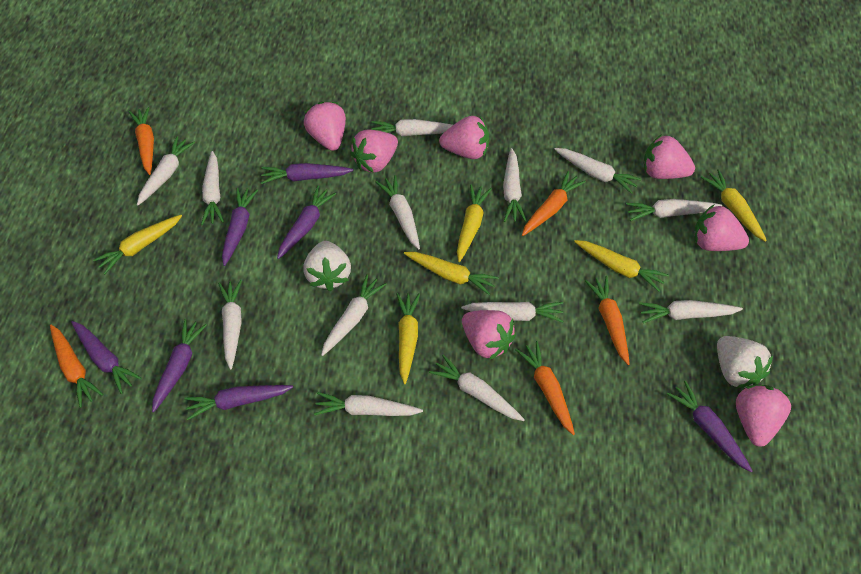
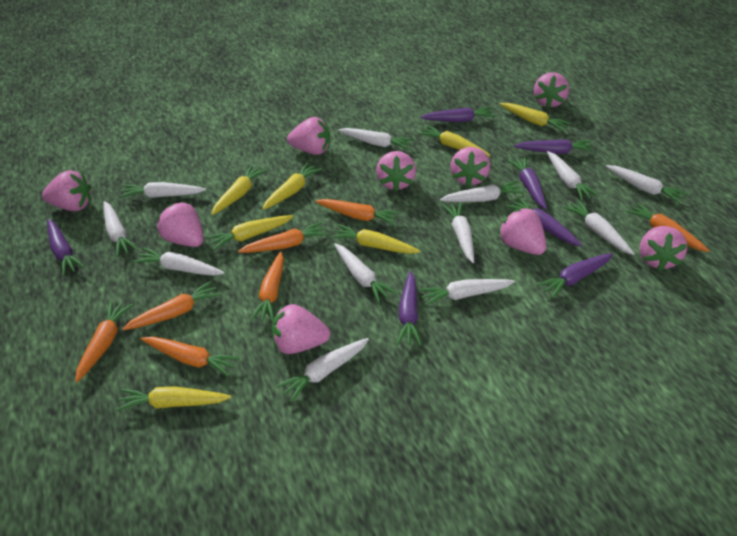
orange carrot: 5 -> 7
pink strawberry: 7 -> 9
white carrot: 13 -> 12
white strawberry: 2 -> 0
yellow carrot: 6 -> 7

